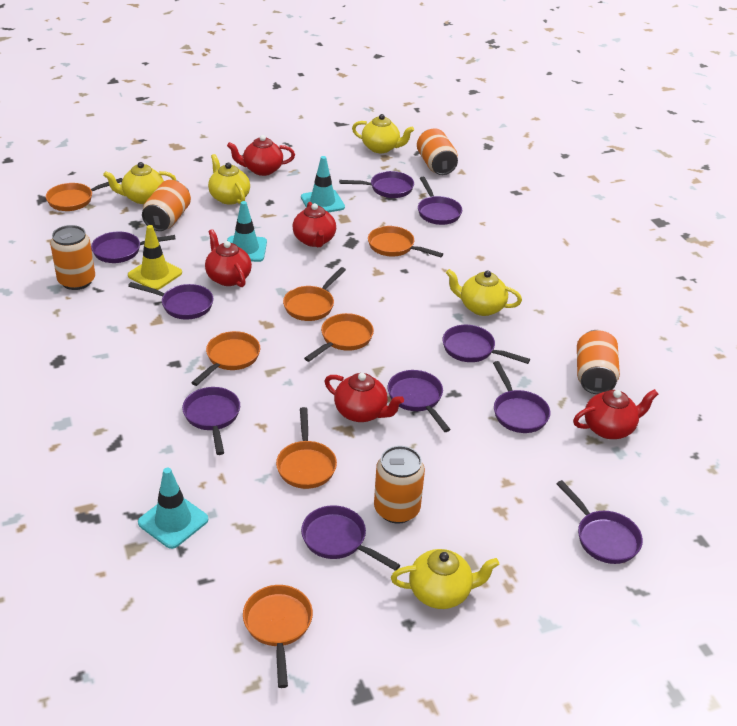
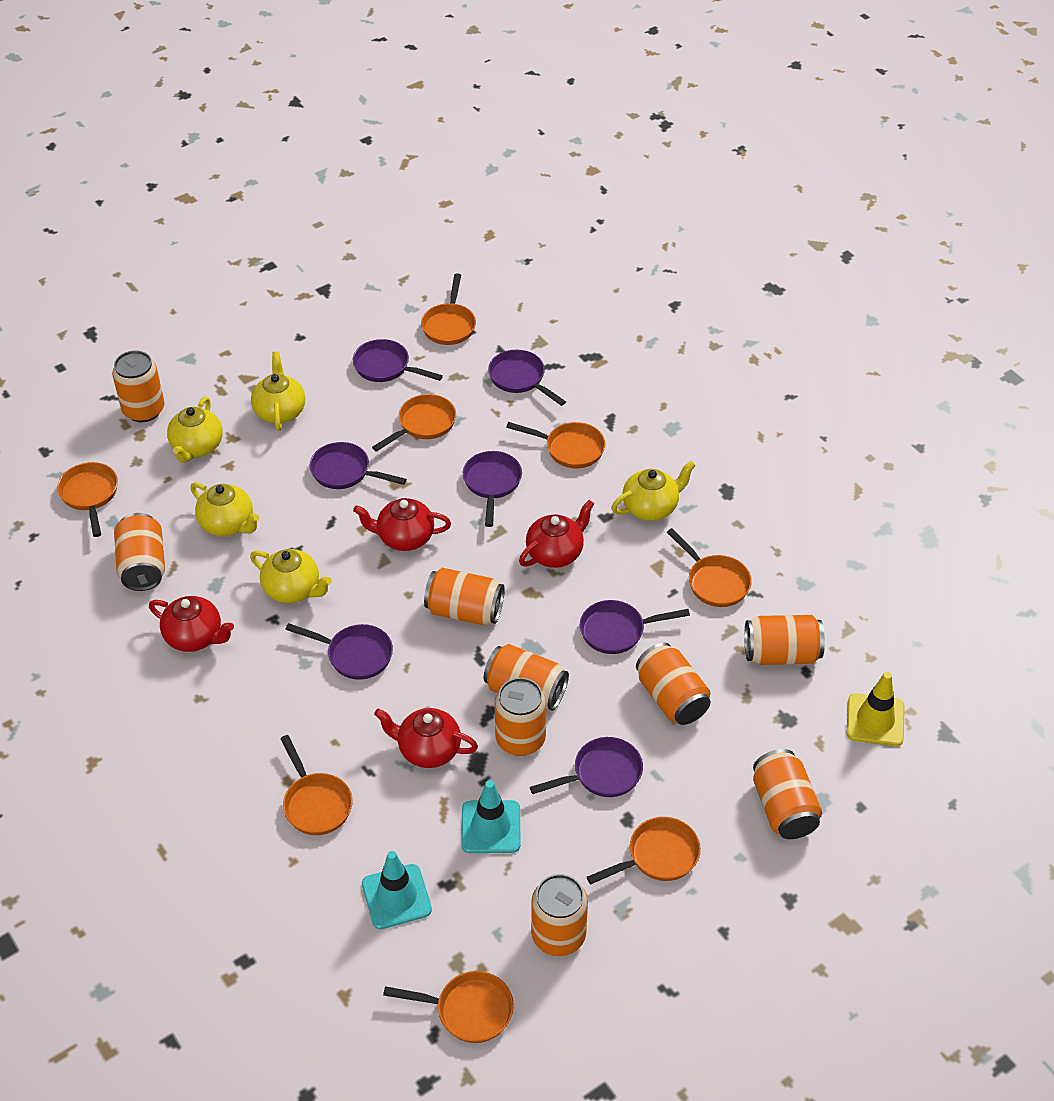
orange can: 5 -> 9
orange pan: 7 -> 8
purple pan: 10 -> 7
red teapot: 5 -> 4
turquoise traffic cone: 3 -> 2

